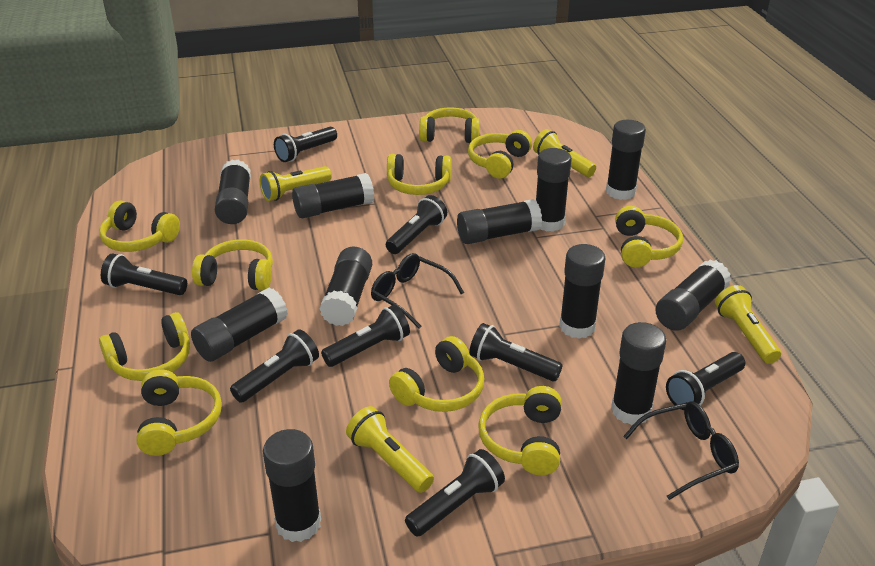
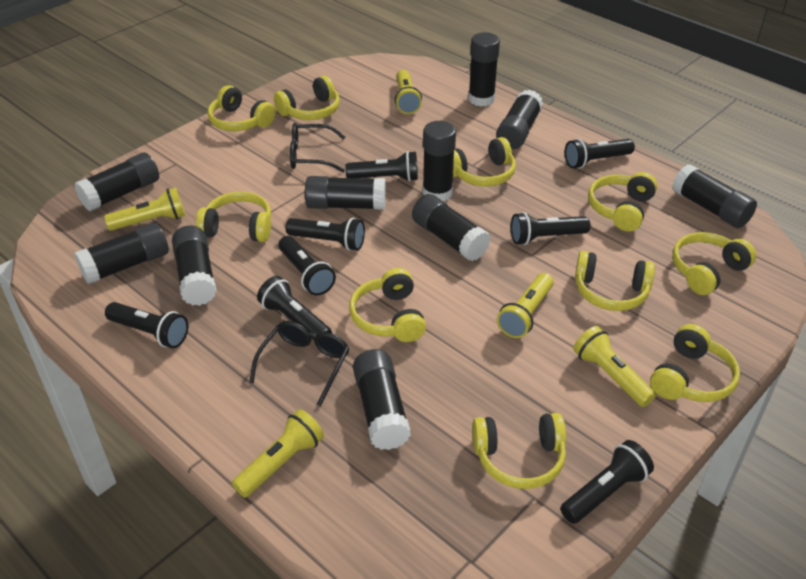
black glue stick: 11 -> 10
yellow flashlight: 4 -> 5

